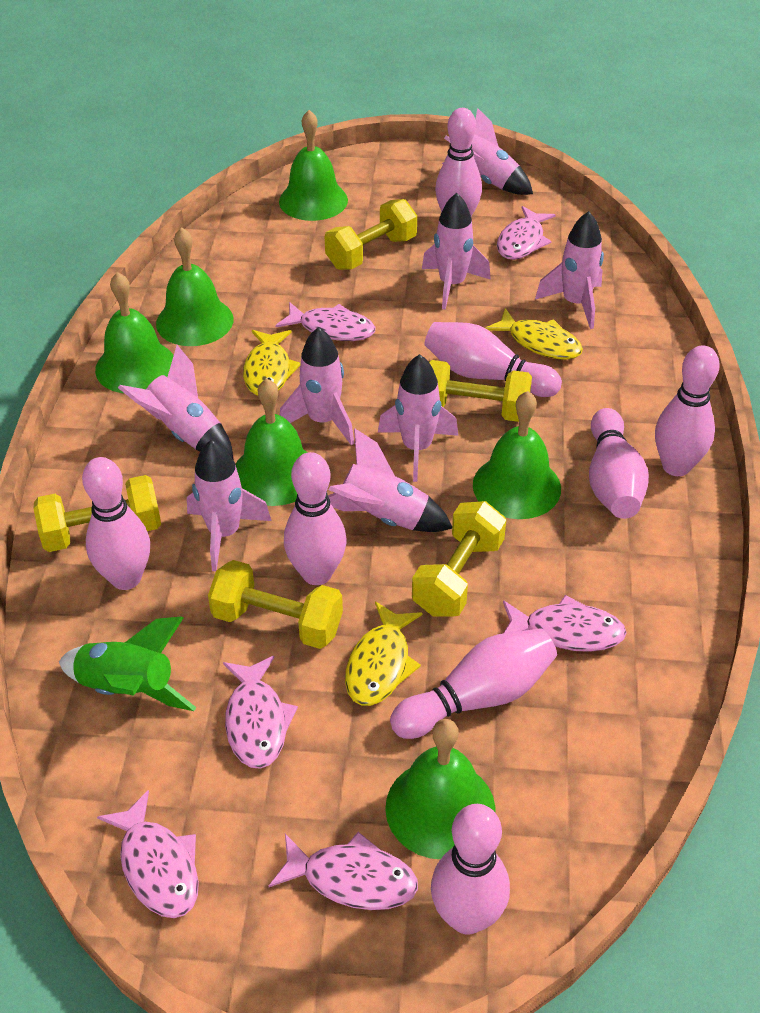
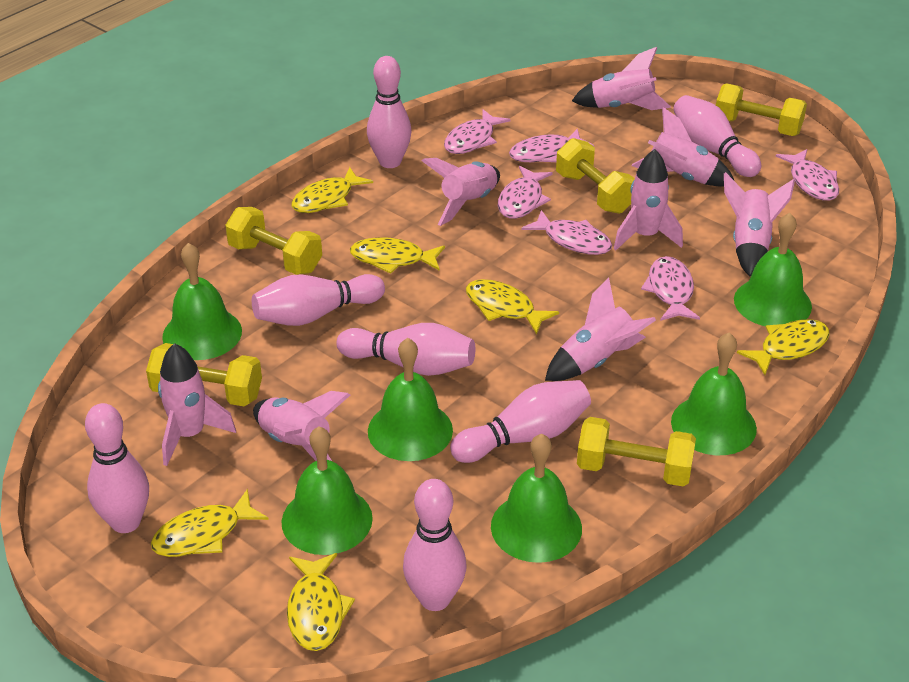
green rocket: 1 -> 0
pink bowling pin: 8 -> 7
yellow fish: 3 -> 6

